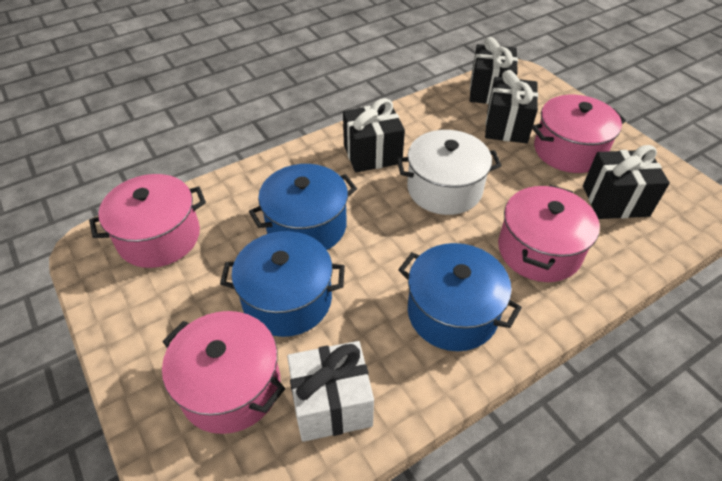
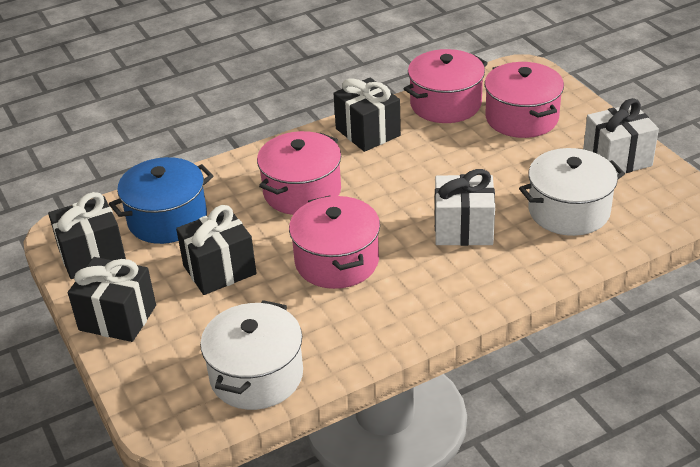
blue pot: 3 -> 1
white gift: 1 -> 2
white pot: 1 -> 2

